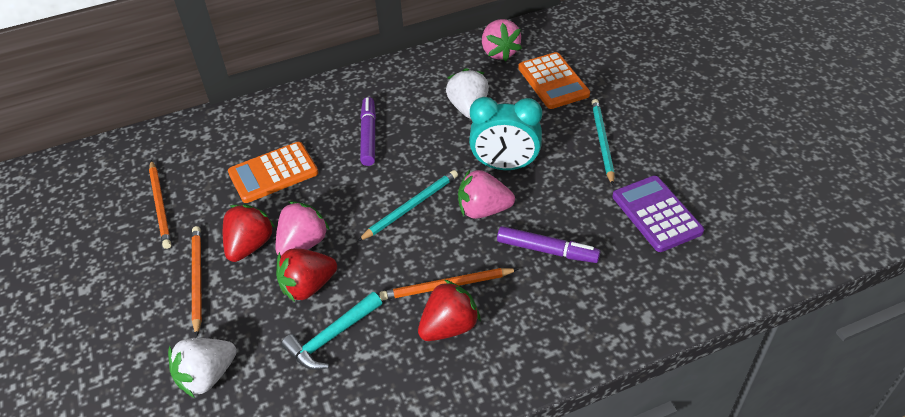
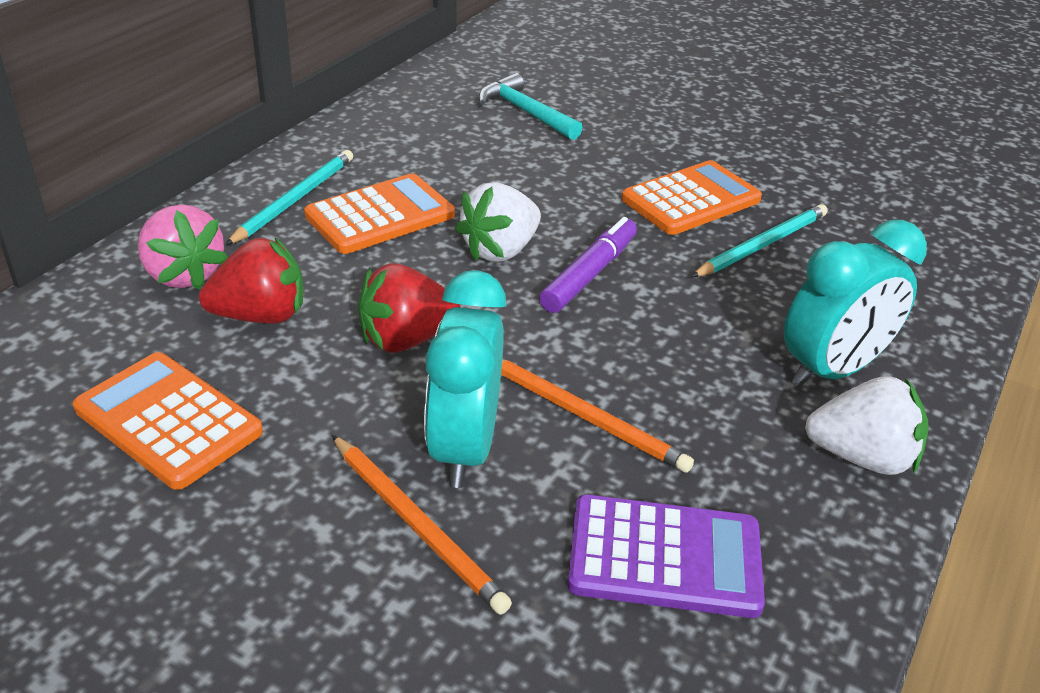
orange calculator: 2 -> 3
orange pencil: 3 -> 2
pink strawberry: 3 -> 1
purple marker: 2 -> 1
red strawberry: 3 -> 2
turquoise clock: 1 -> 2

